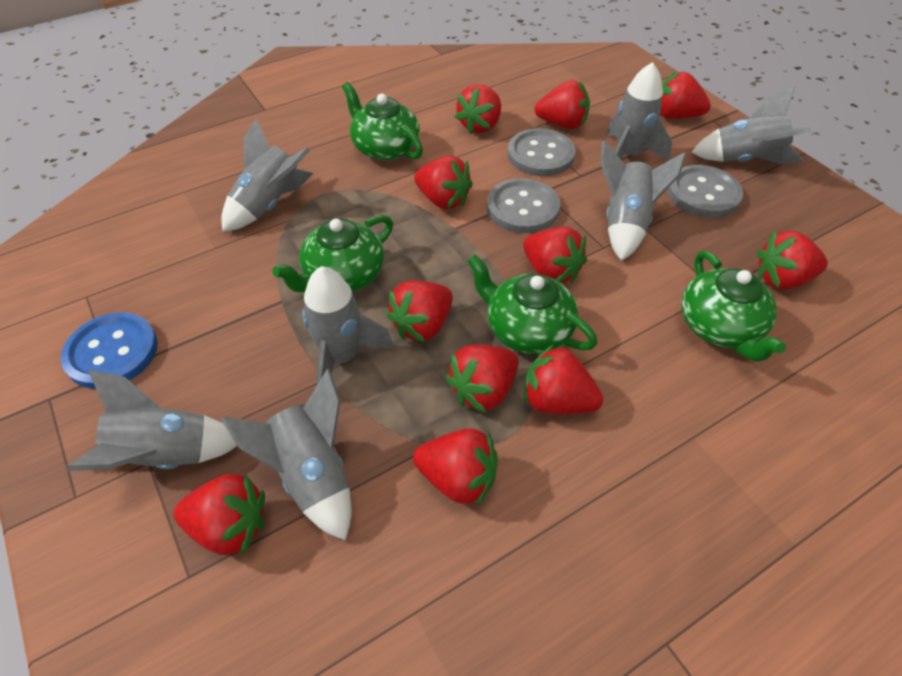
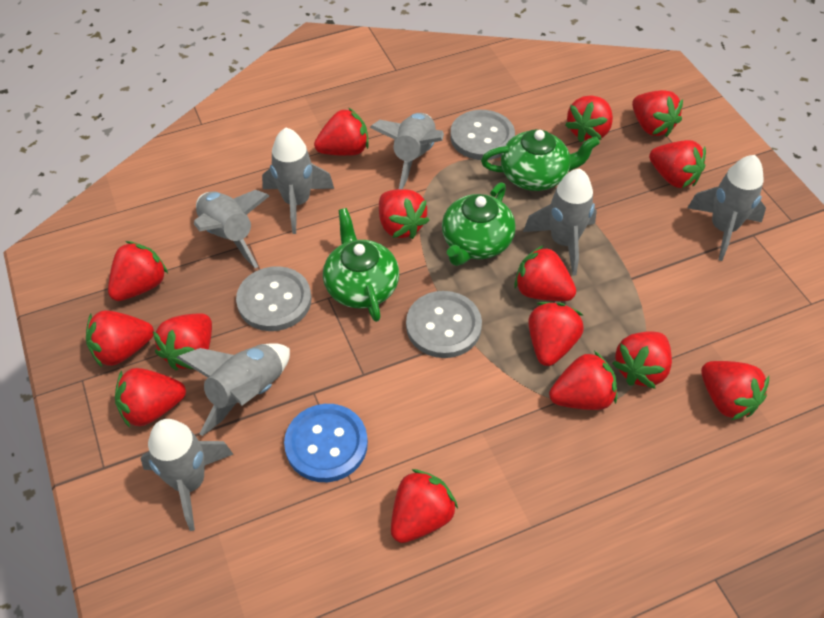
green teapot: 4 -> 3
red strawberry: 11 -> 15

